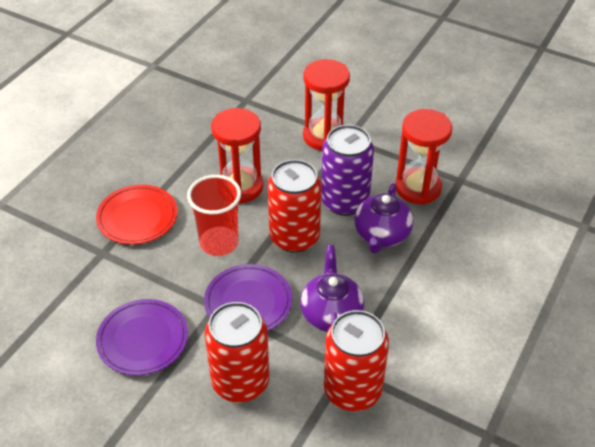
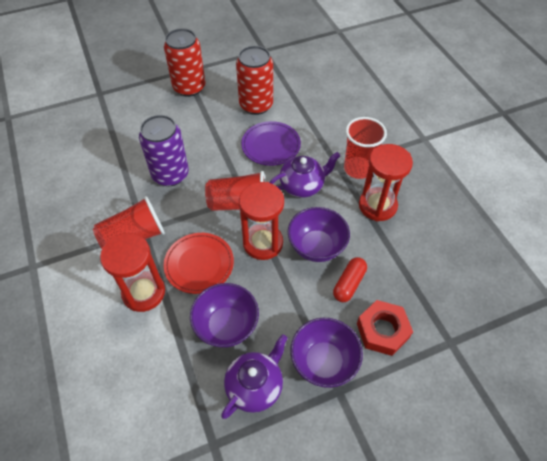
purple bowl: 0 -> 3
purple plate: 2 -> 1
red can: 3 -> 2
red capsule: 0 -> 1
red cup: 1 -> 3
red nut: 0 -> 1

